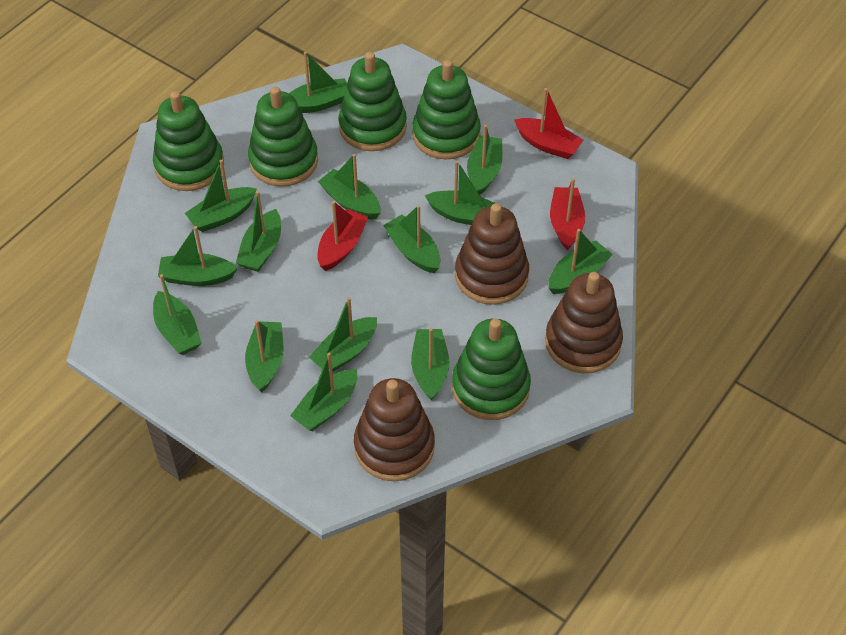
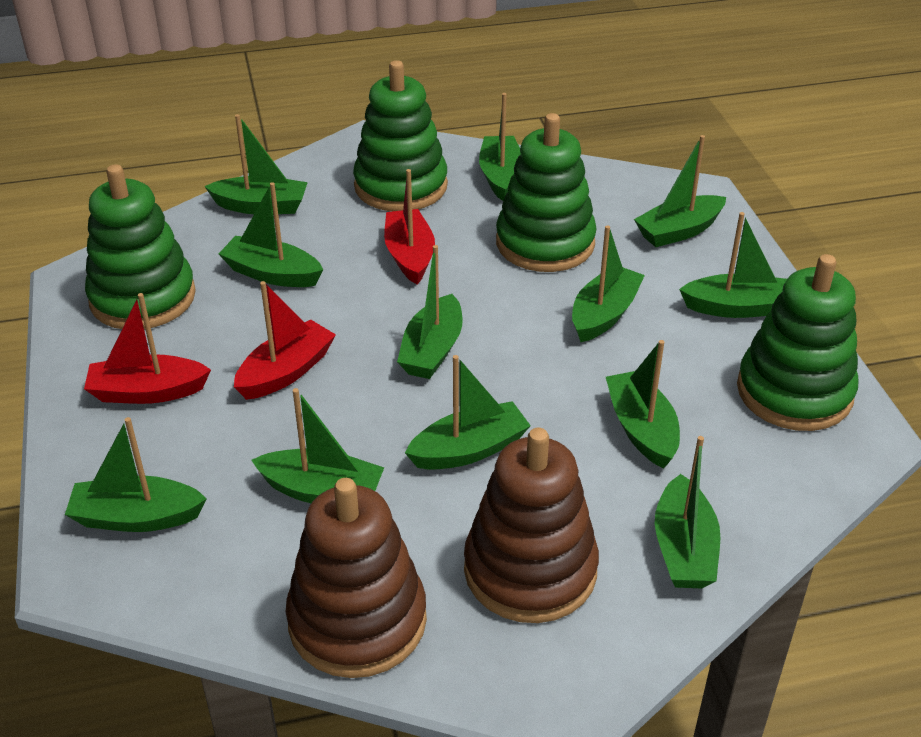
brown stacking toy: 3 -> 2
green boat: 14 -> 12
green stacking toy: 5 -> 4

